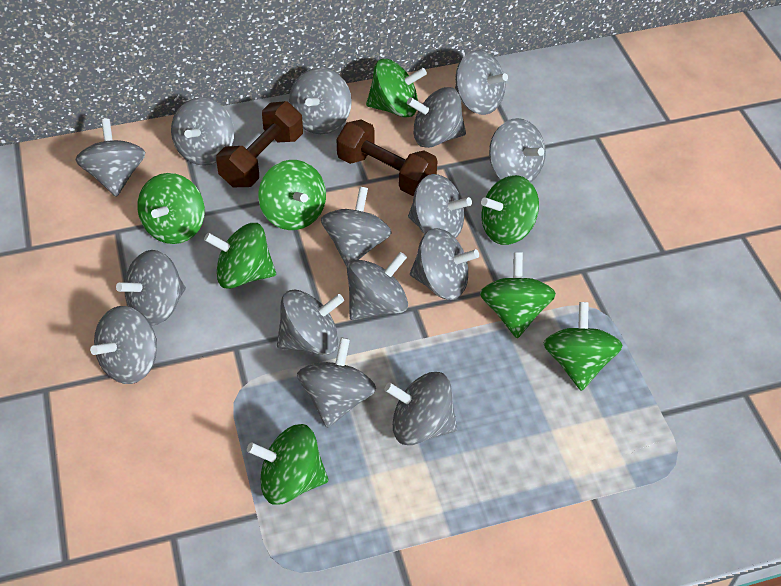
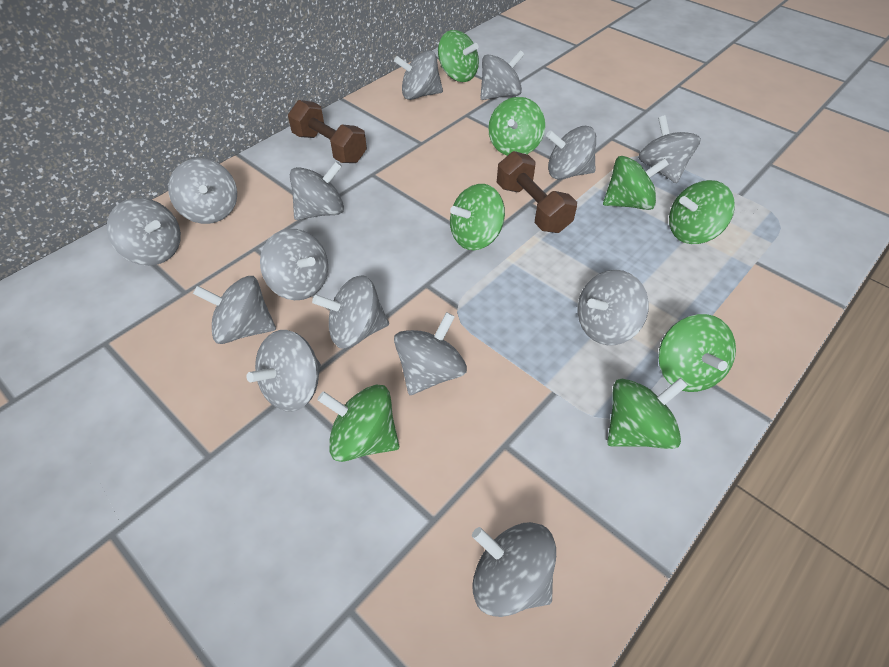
grey spinning top: 15 -> 14

